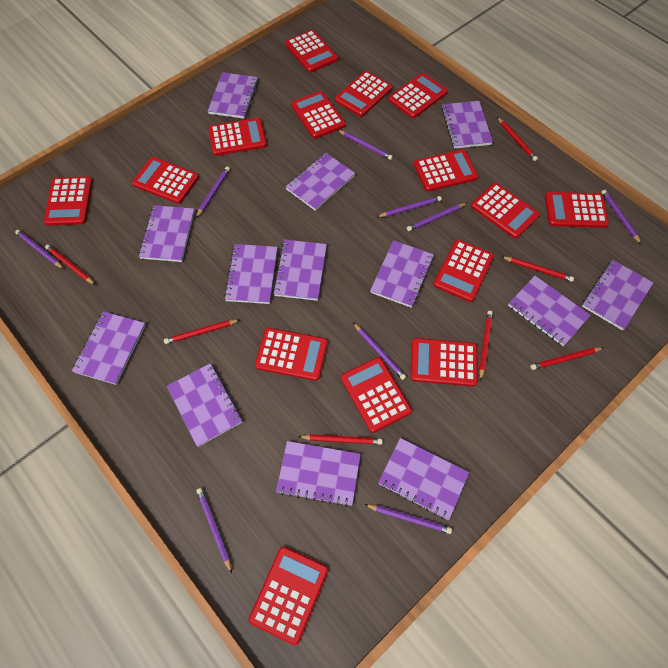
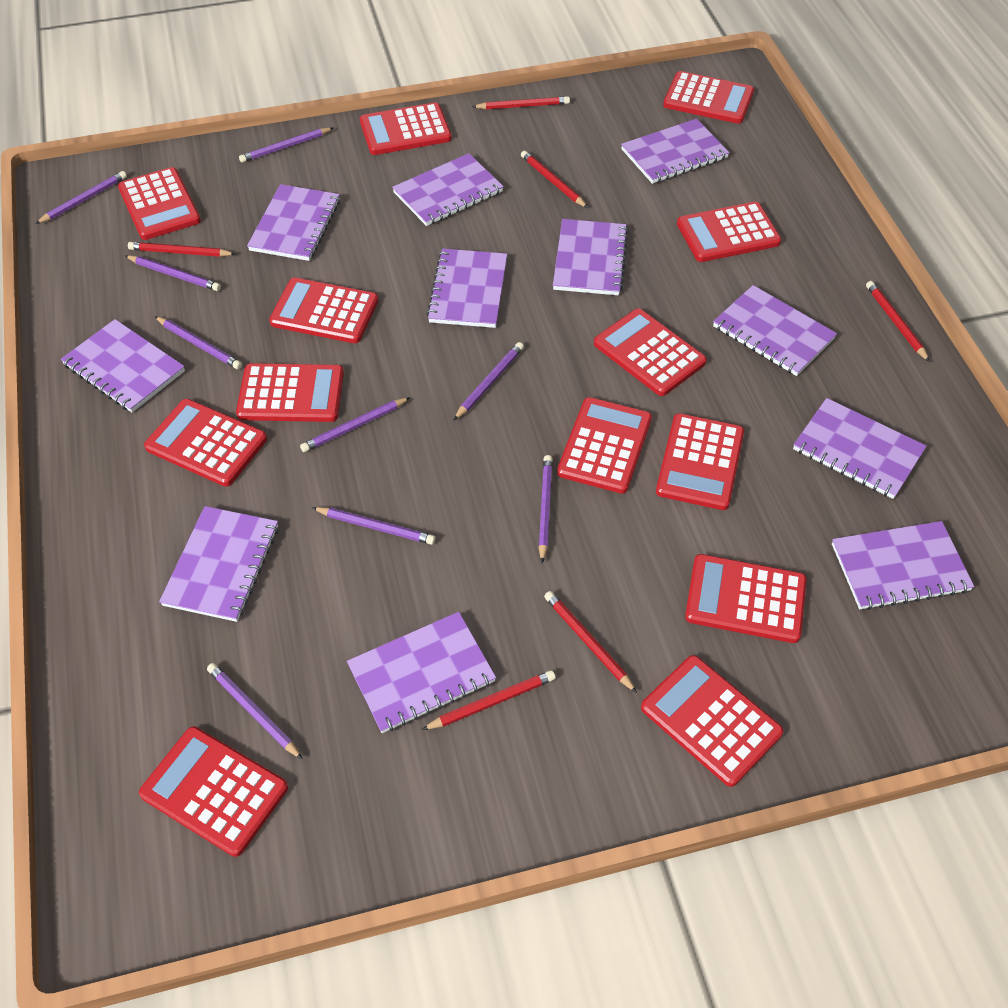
purple notebook: 13 -> 11
red calculator: 15 -> 13
red pencil: 7 -> 6

